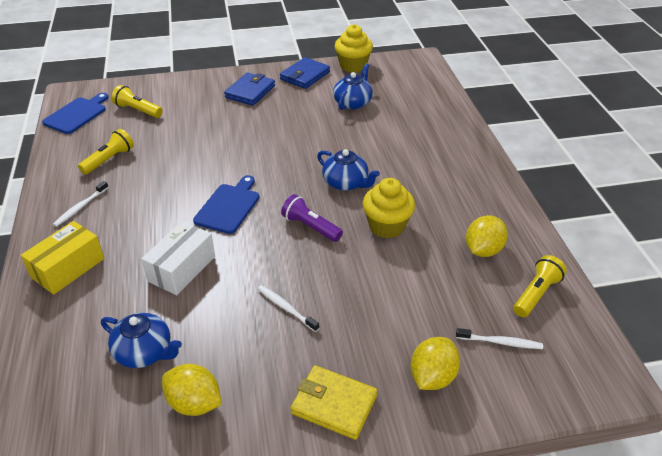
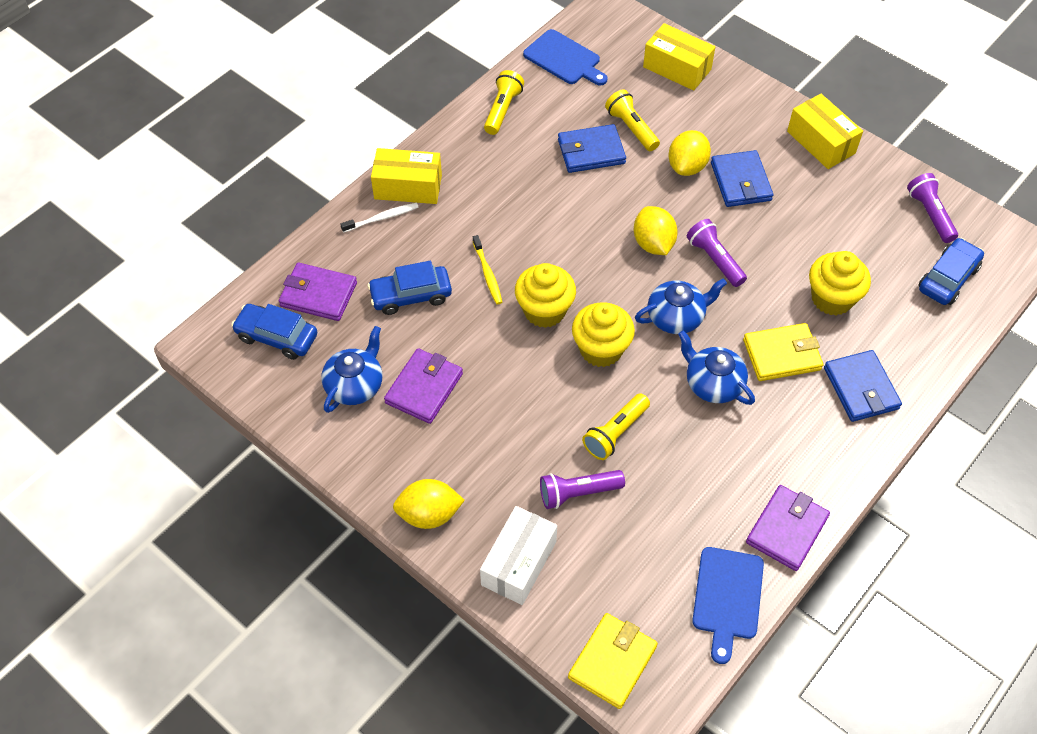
blue car: 0 -> 3
blue wallet: 2 -> 3
purple flashlight: 1 -> 3
purple wallet: 0 -> 3
white toothbrush: 3 -> 1
yellow box: 1 -> 3
yellow cupcake: 2 -> 3
yellow toothbrush: 0 -> 1
yellow wallet: 1 -> 2

